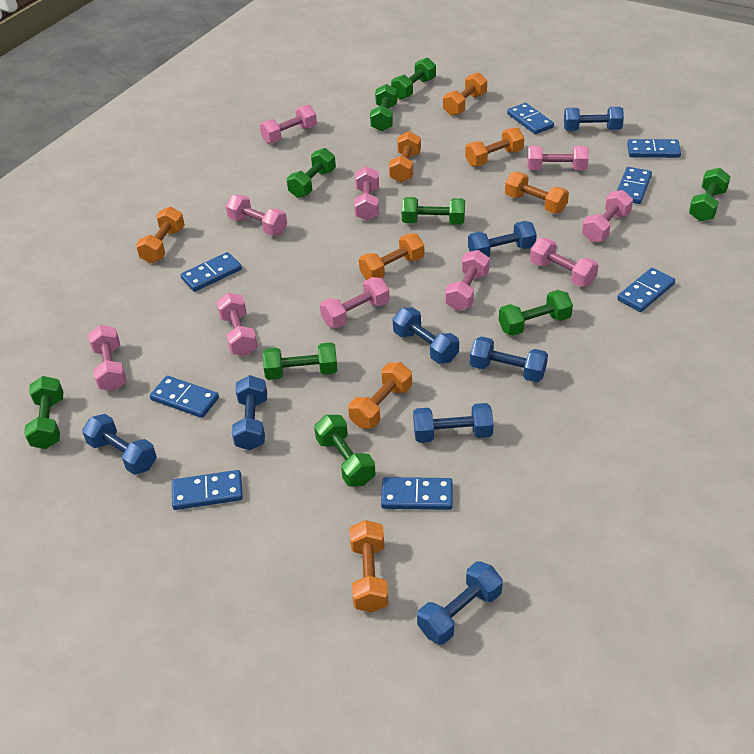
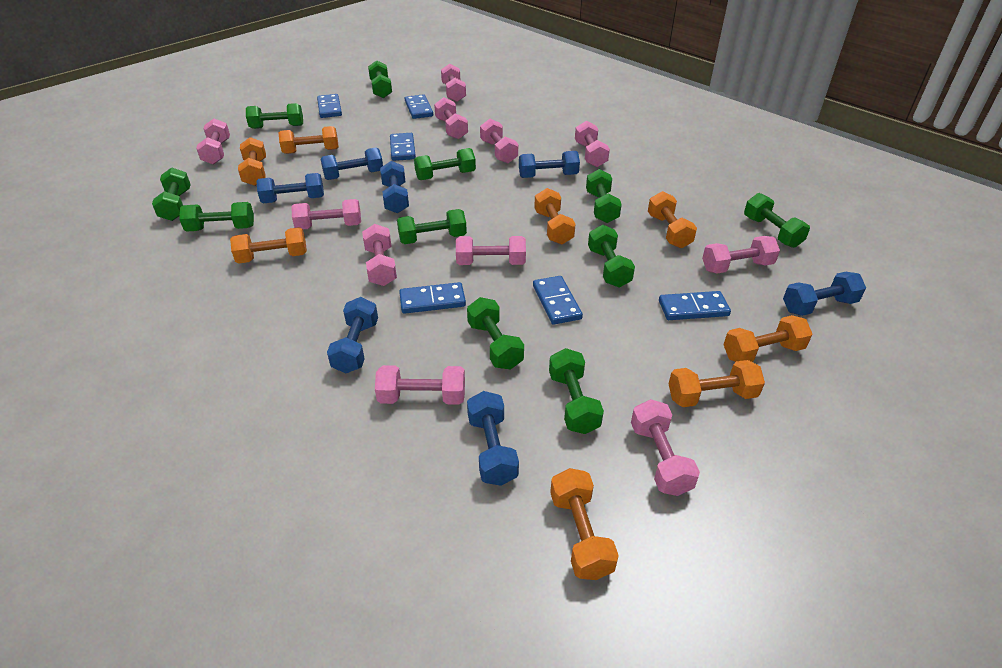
blue domino: 8 -> 6
blue dumbbell: 8 -> 7
green dumbbell: 9 -> 11
pink dumbbell: 10 -> 11

